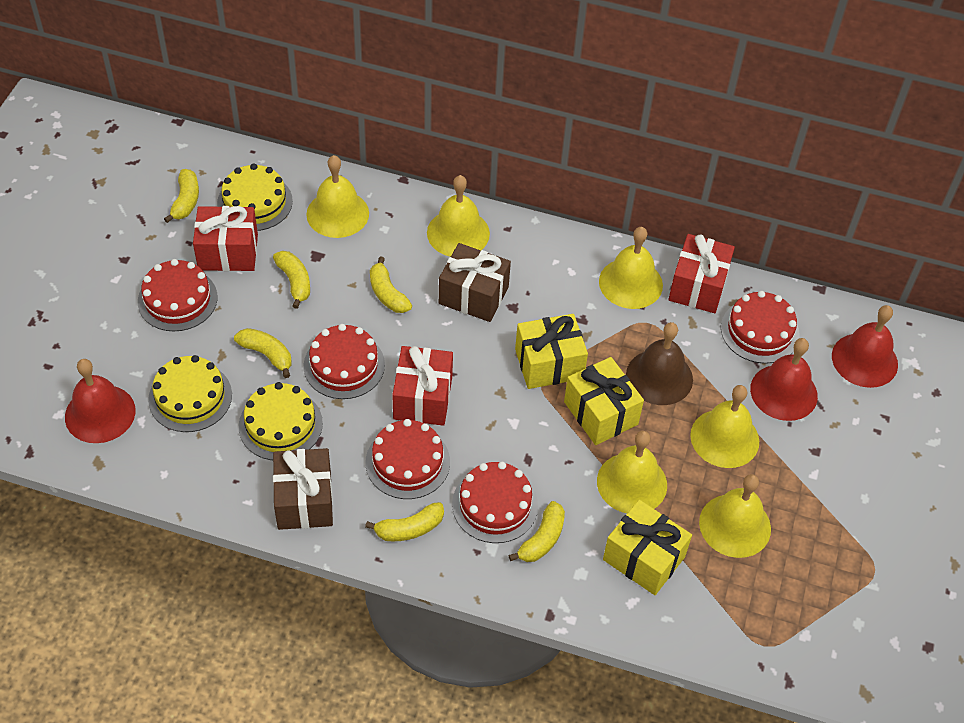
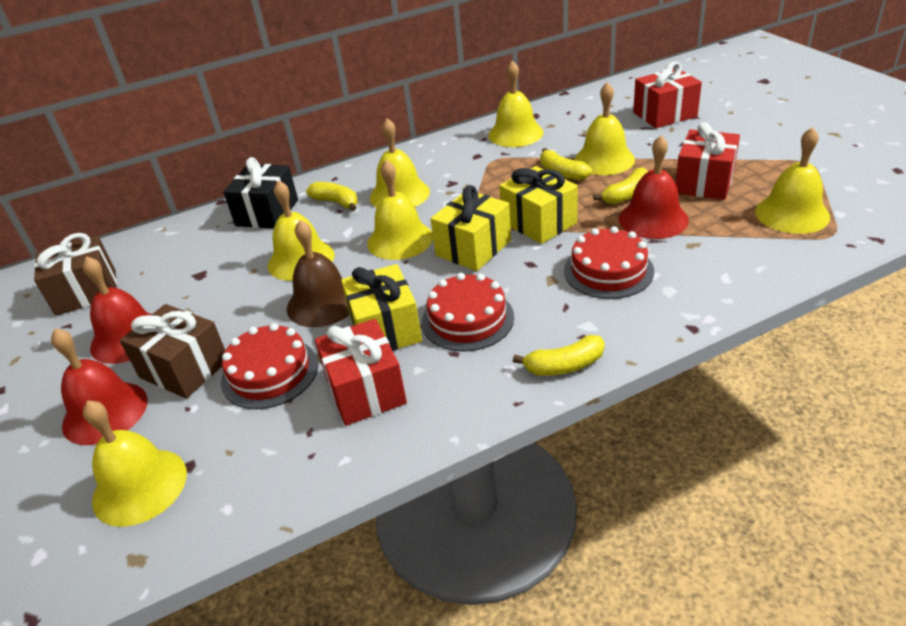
black gift: 0 -> 1
red cake: 5 -> 3
yellow banana: 6 -> 4
yellow bell: 6 -> 7
yellow cake: 3 -> 0

